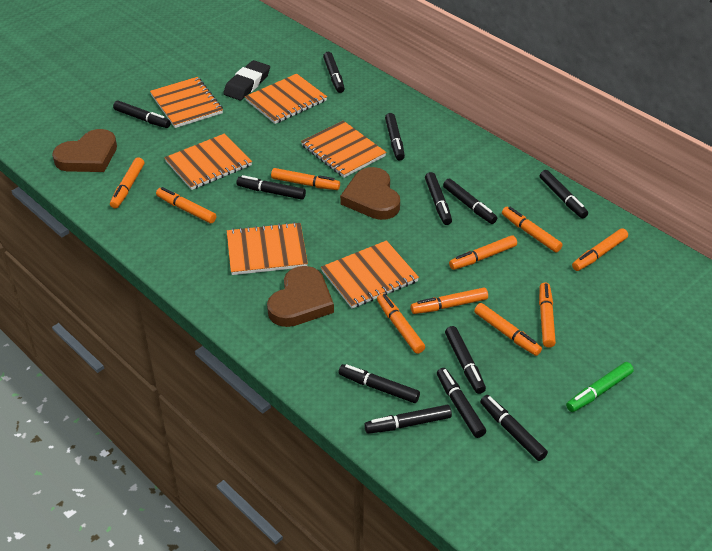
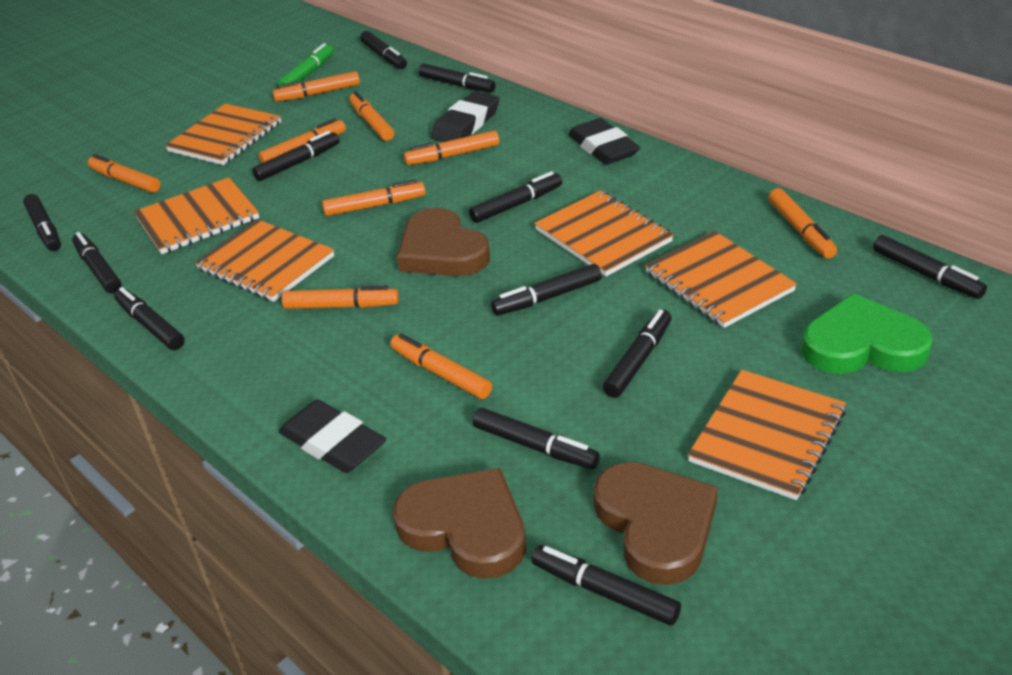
black eraser: 1 -> 3
green heart: 0 -> 1
orange marker: 10 -> 9

